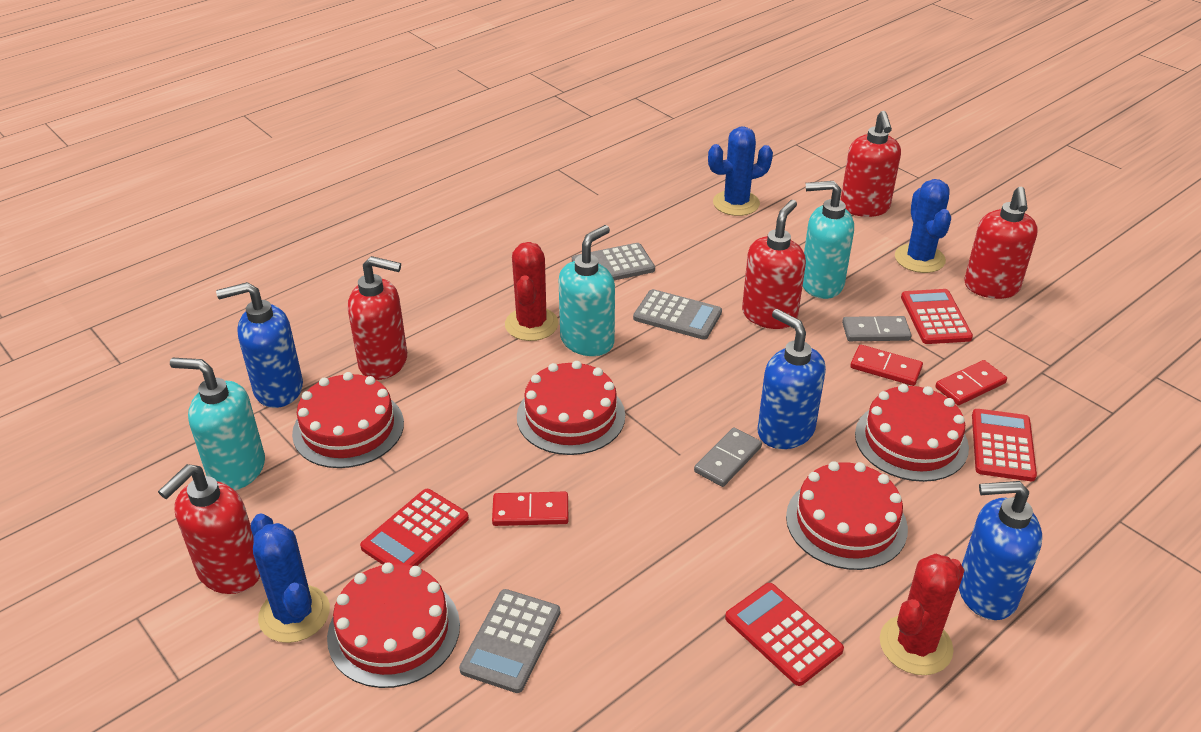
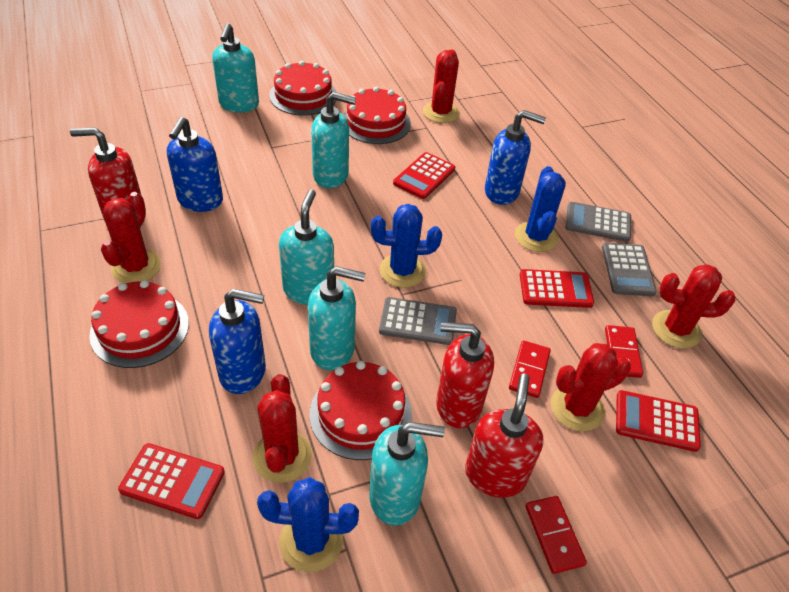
grey domino: 2 -> 0
red cactus: 2 -> 5
red cake: 5 -> 4
red soap dispenser: 5 -> 3
turquoise soap dispenser: 3 -> 5

